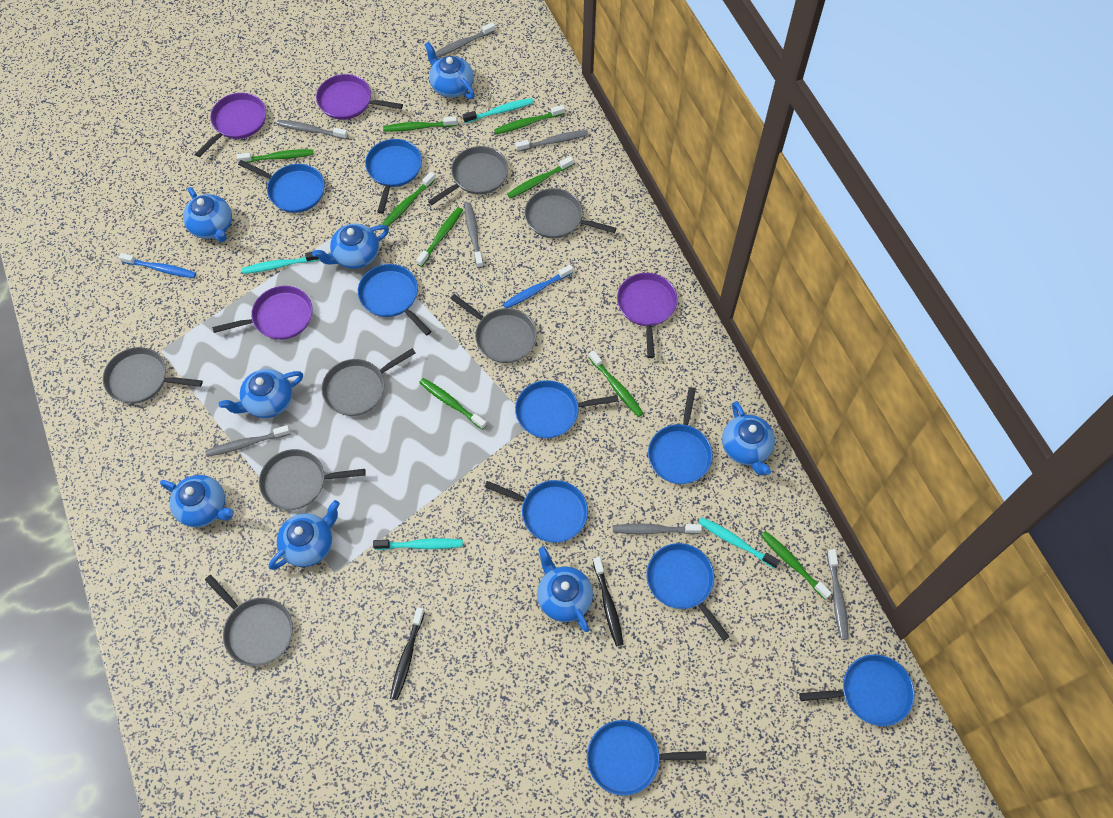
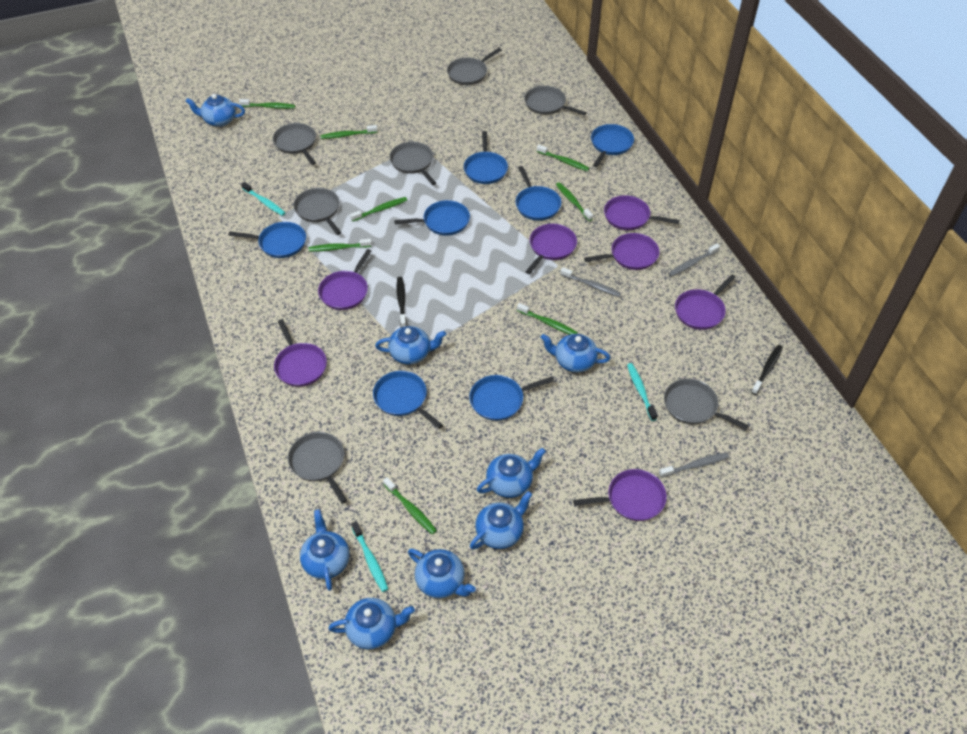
blue pan: 9 -> 7
blue toothbrush: 2 -> 0
green toothbrush: 9 -> 8
grey toothbrush: 7 -> 3
purple pan: 4 -> 7
turquoise toothbrush: 4 -> 3

